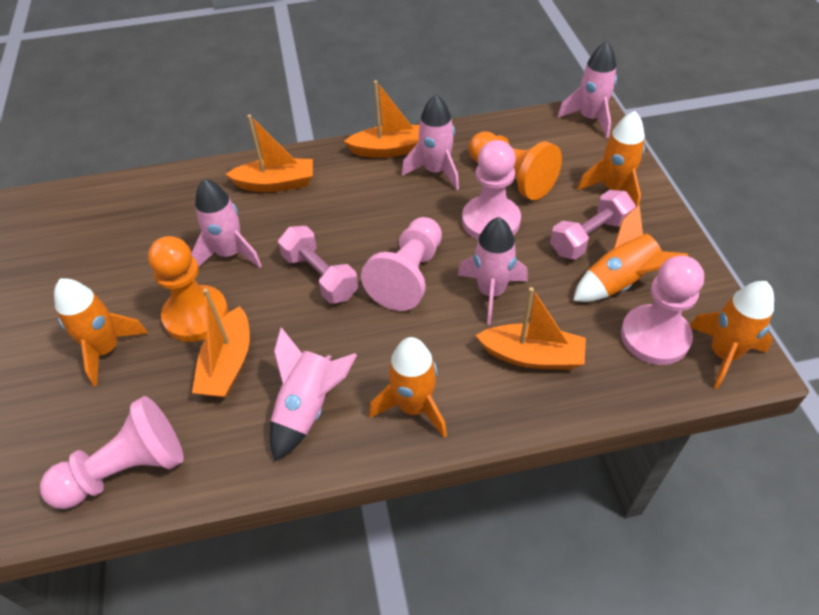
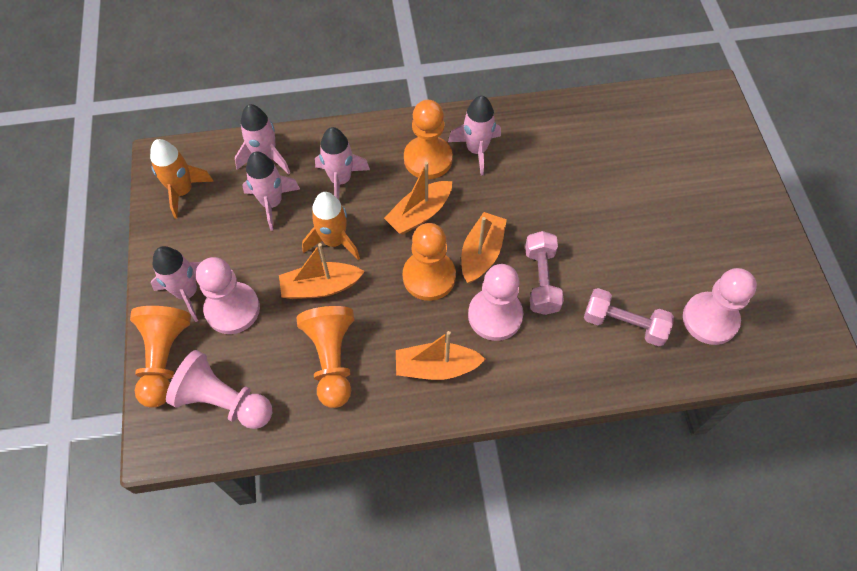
orange pawn: 2 -> 4
orange rocket: 5 -> 2

